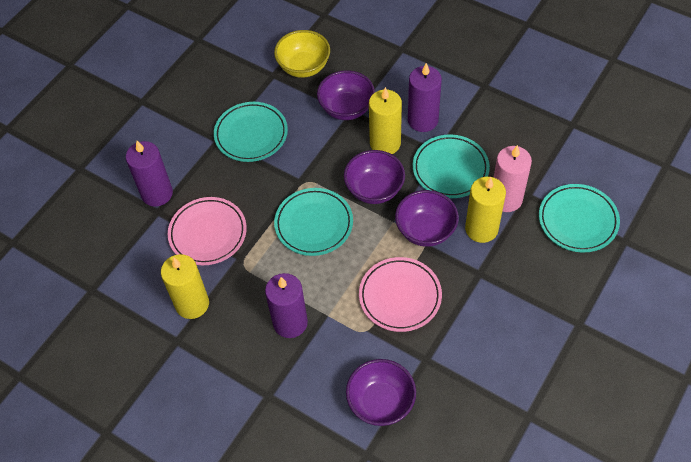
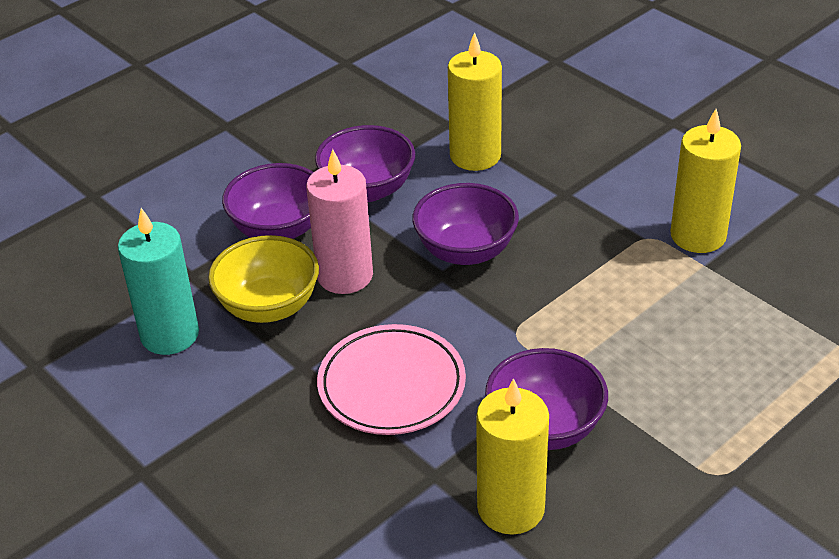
pink plate: 2 -> 1
purple candle: 3 -> 0
turquoise candle: 0 -> 1
turquoise plate: 4 -> 0

